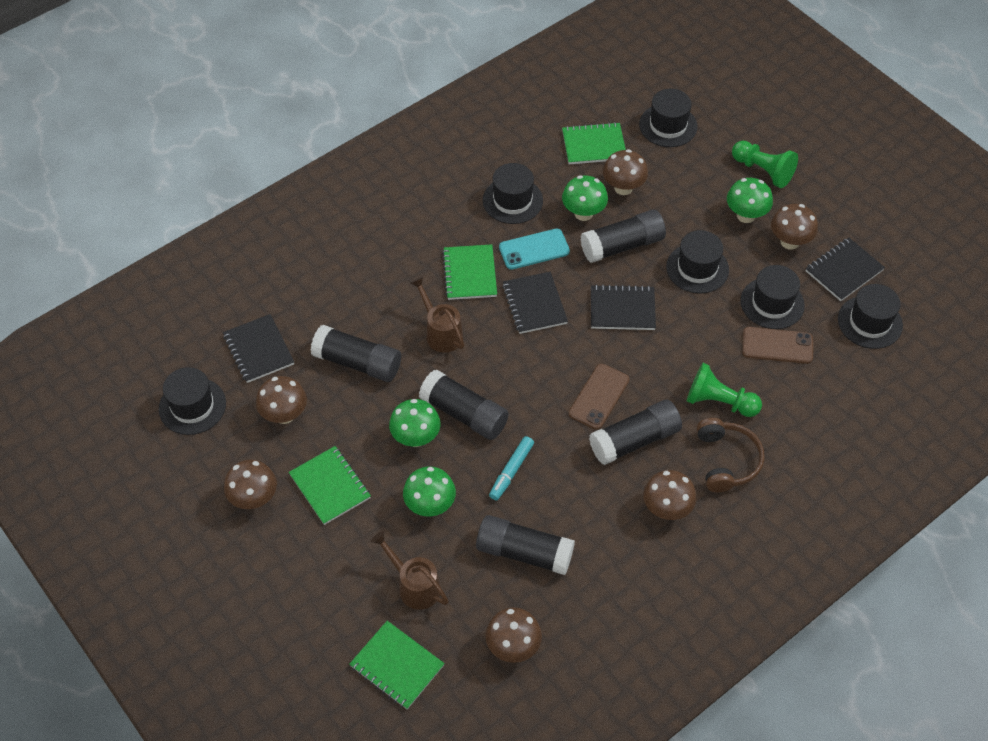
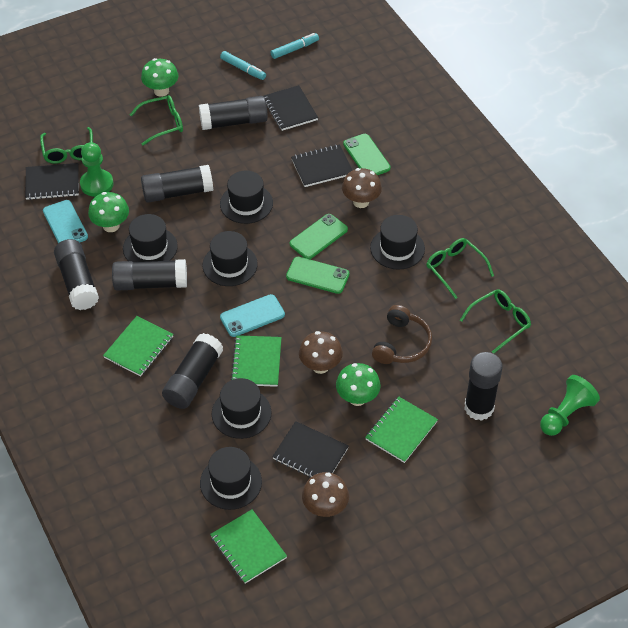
black glue stick: 5 -> 6
brown mushroom: 6 -> 3
brown phone: 2 -> 0
brown watering can: 2 -> 0
green glasses: 0 -> 4
green mushroom: 4 -> 3
green phone: 0 -> 3
turquoise marker: 1 -> 2
turquoise phone: 1 -> 2

